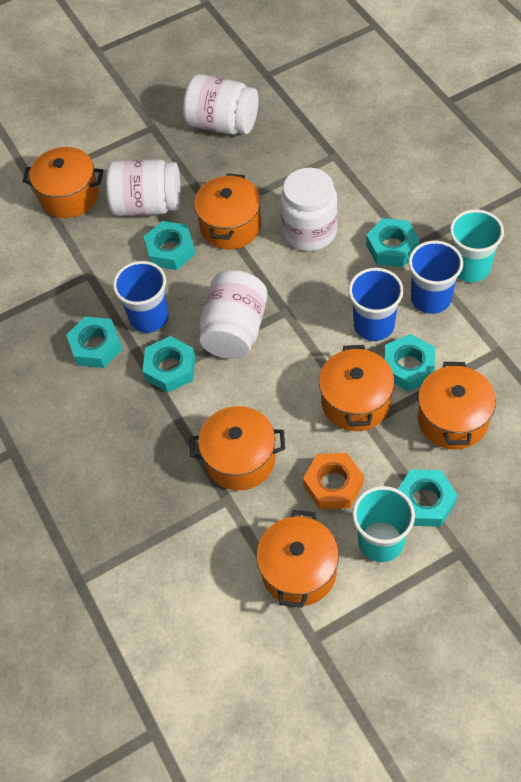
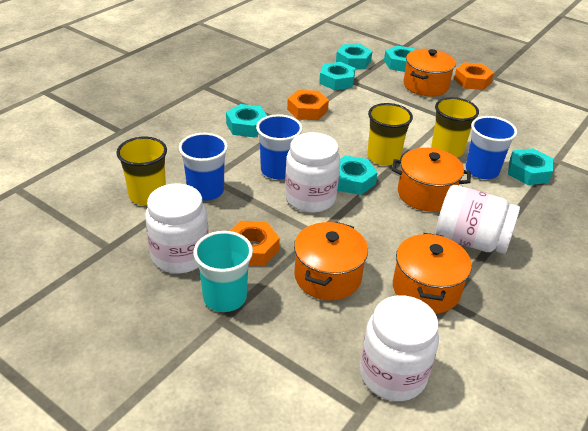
orange nut: 1 -> 3
orange pot: 6 -> 4
turquoise cup: 2 -> 1
yellow cup: 0 -> 3

